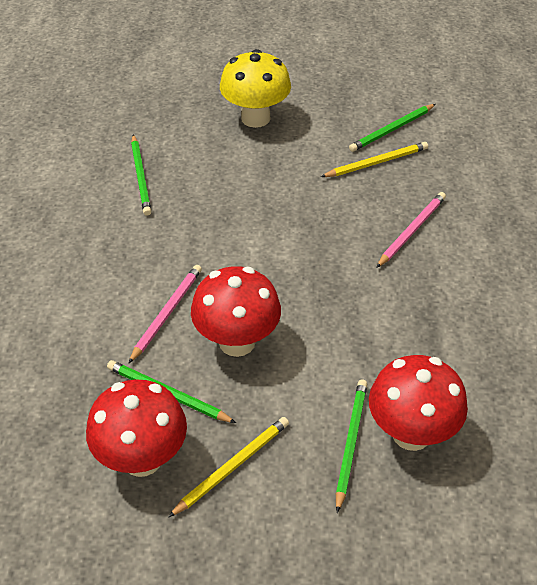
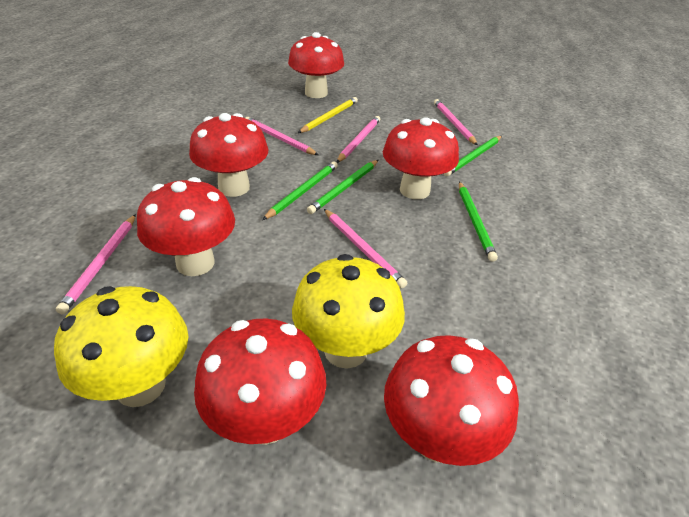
pink pencil: 2 -> 5
red mushroom: 3 -> 6
yellow mushroom: 1 -> 2
yellow pencil: 2 -> 1

